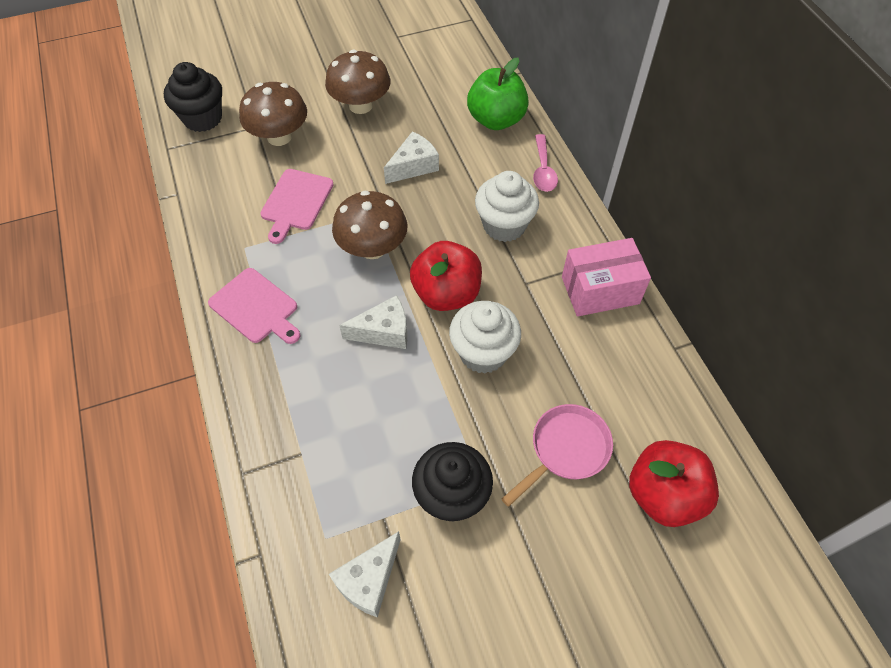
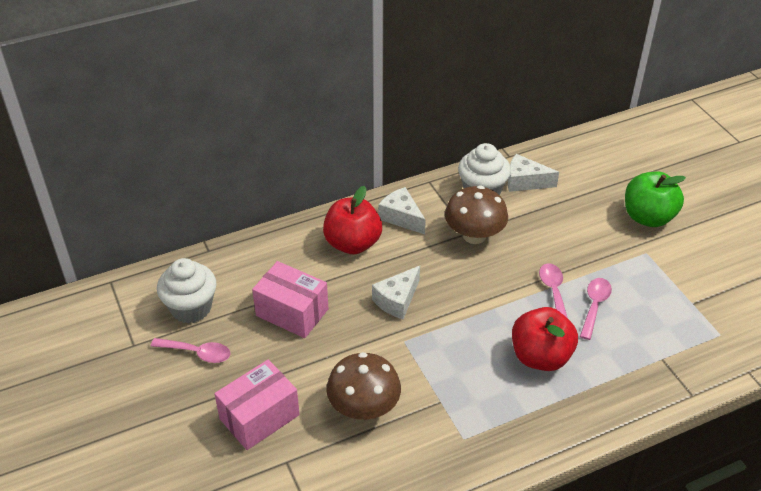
black cupcake: 2 -> 0
brown mushroom: 3 -> 2
pink box: 1 -> 2
pink cutting board: 2 -> 0
pink pan: 1 -> 0
pink spoon: 1 -> 3

